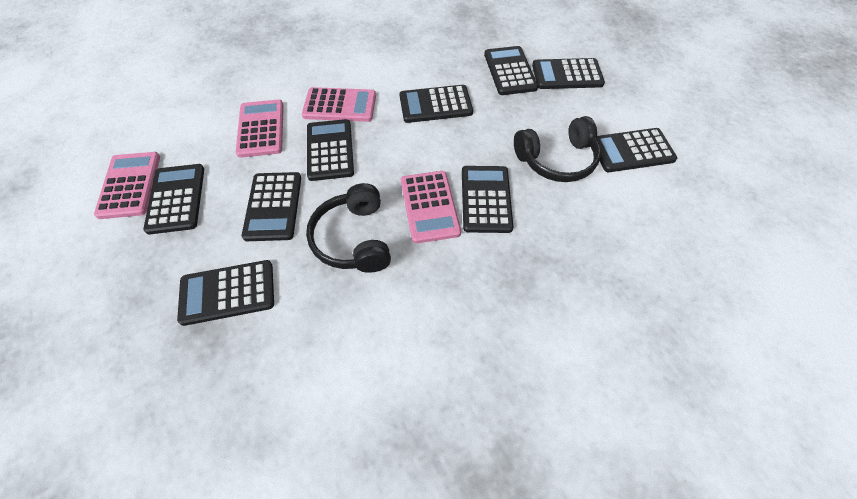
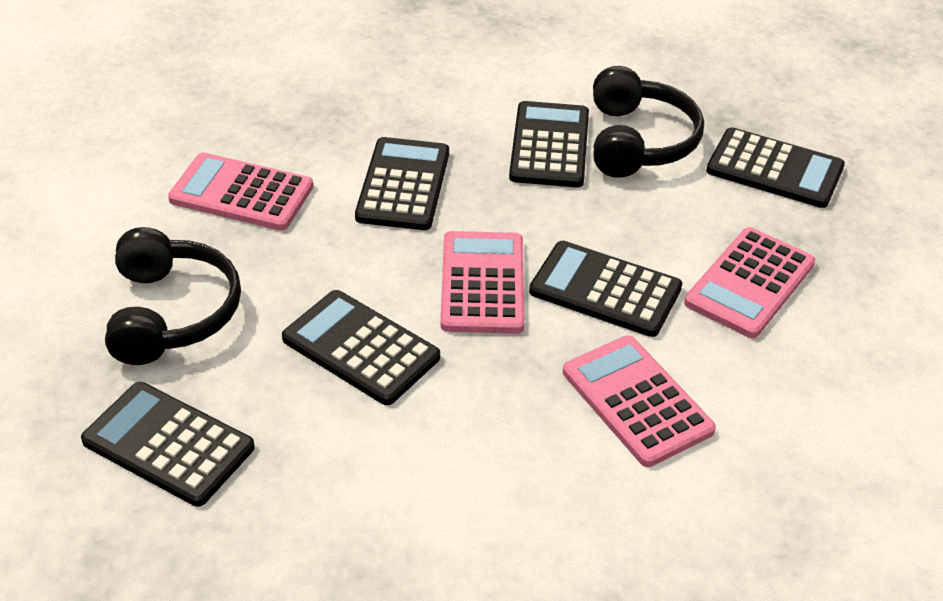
black calculator: 9 -> 6

